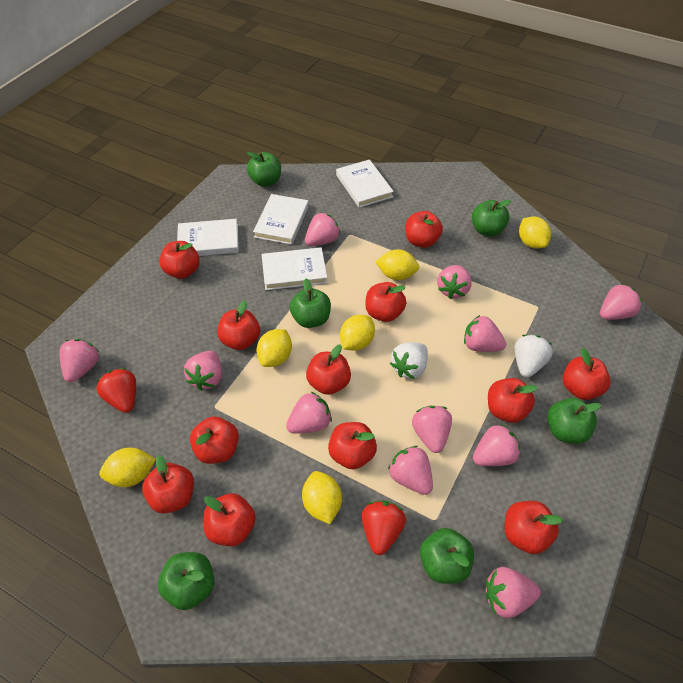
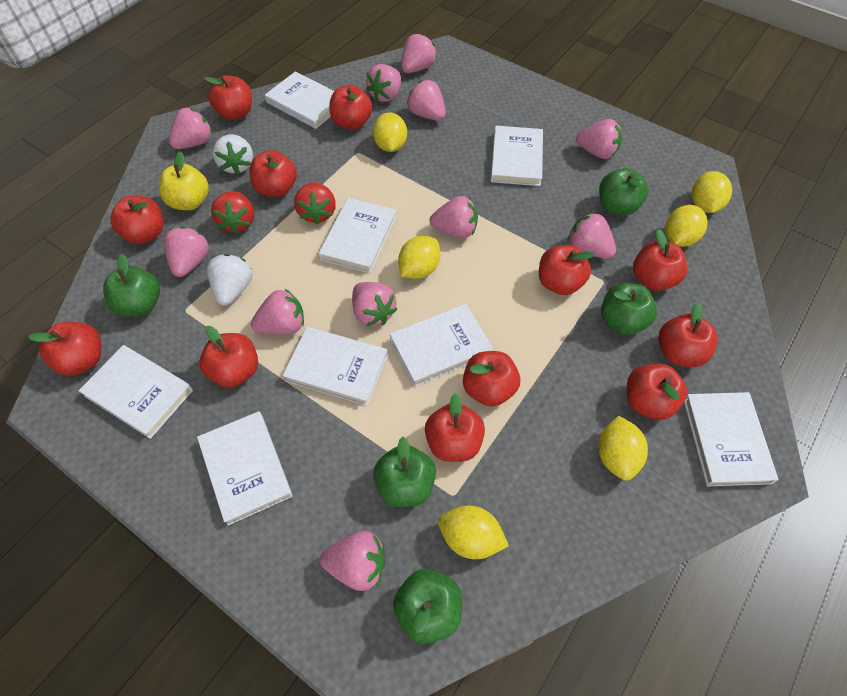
green apple: 6 -> 5
white book: 4 -> 8
yellow apple: 0 -> 1

